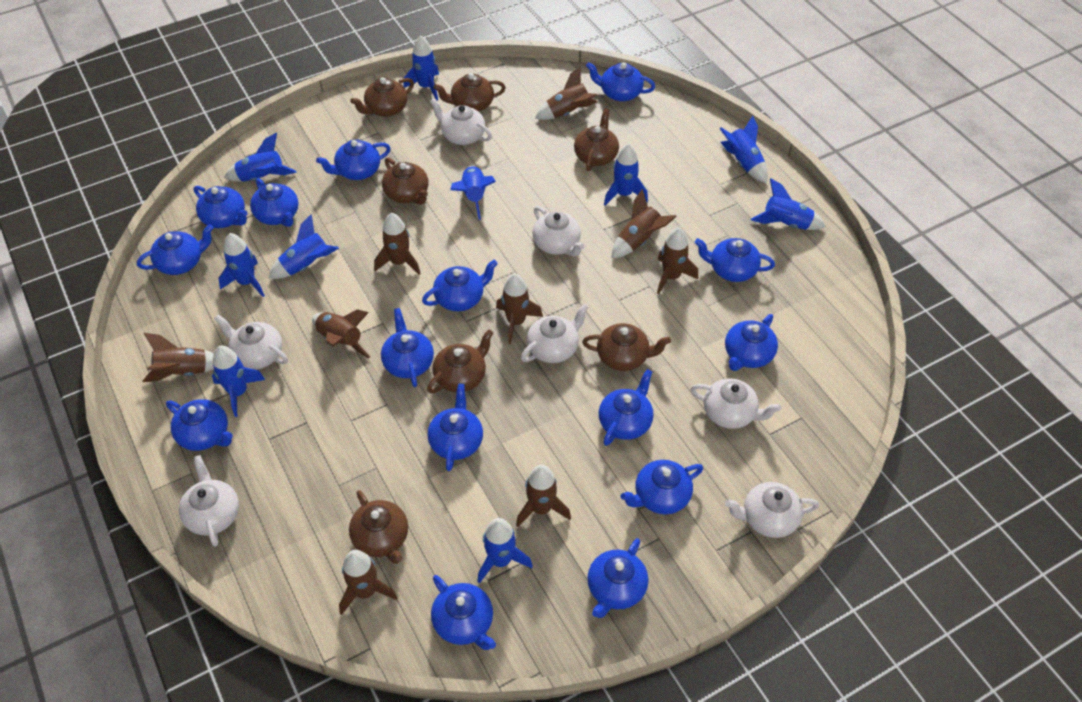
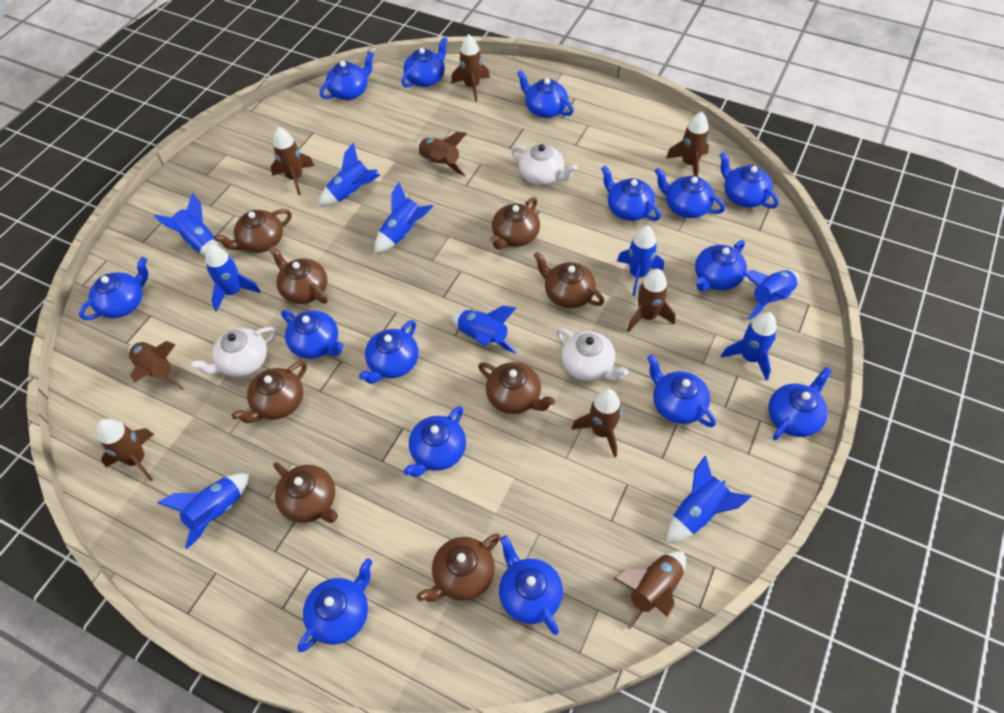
brown teapot: 7 -> 8
white teapot: 7 -> 3

